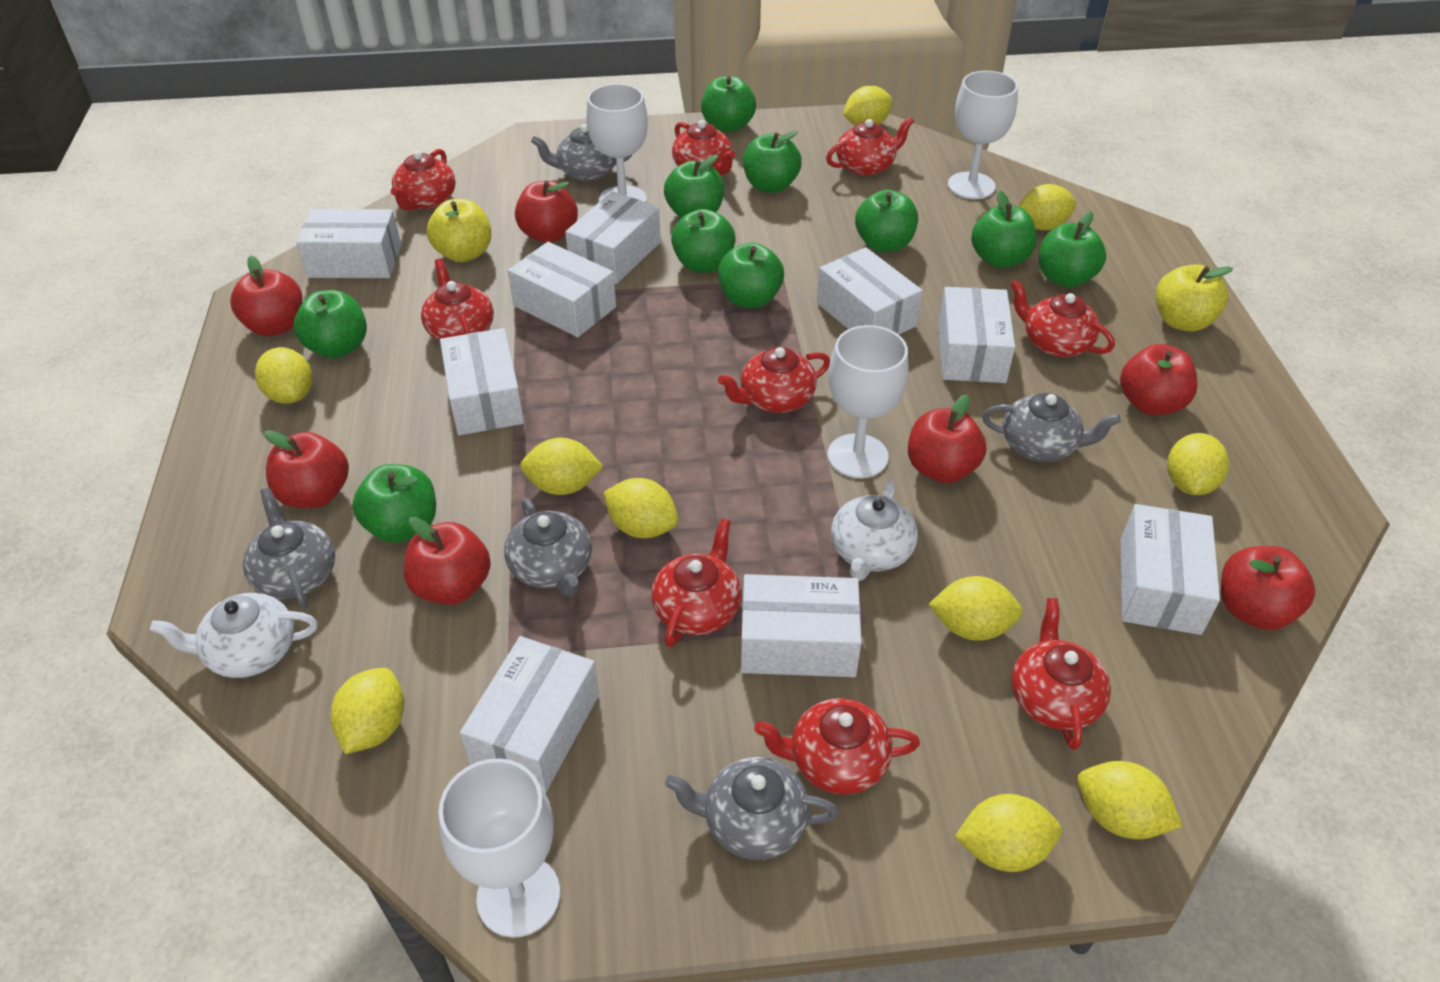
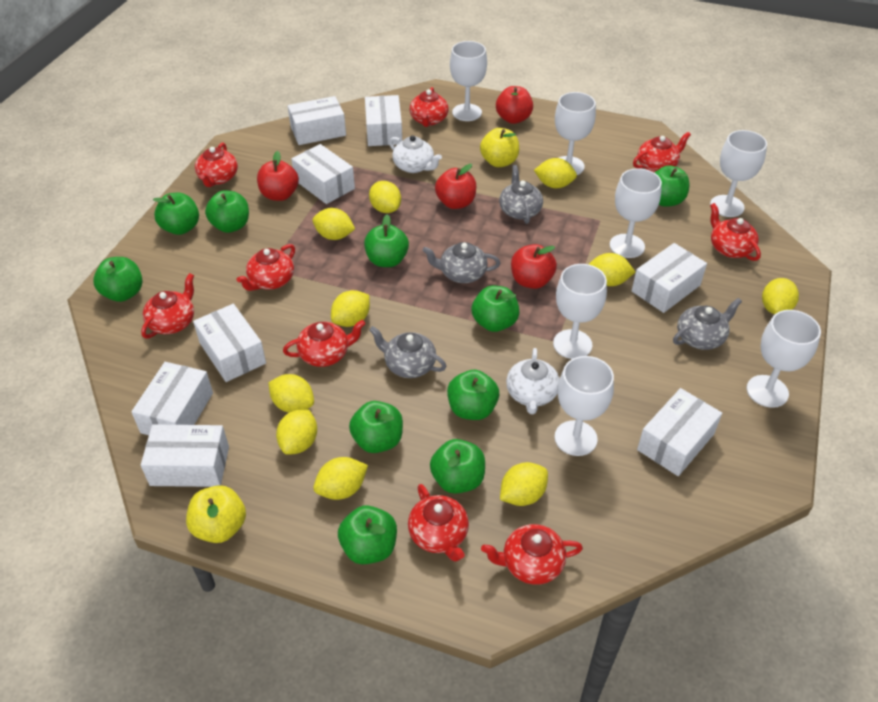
grey teapot: 5 -> 4
red apple: 7 -> 4
white box: 9 -> 8
white goblet: 4 -> 7

